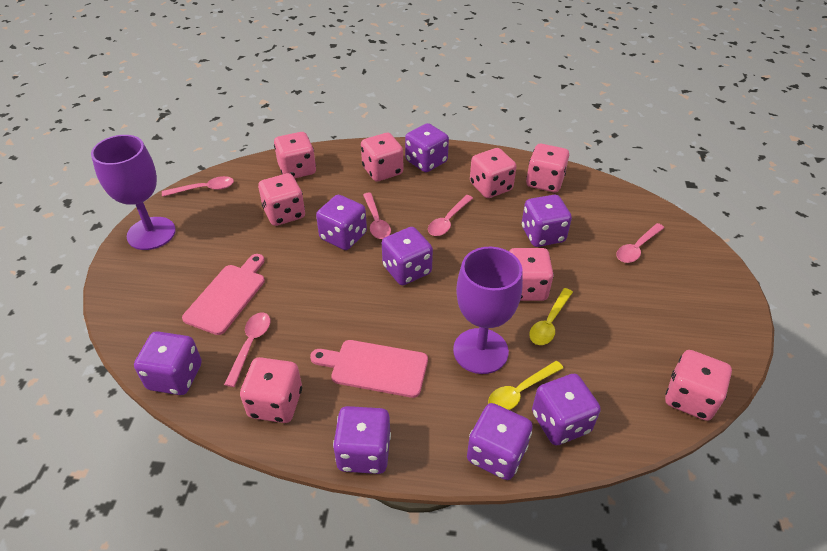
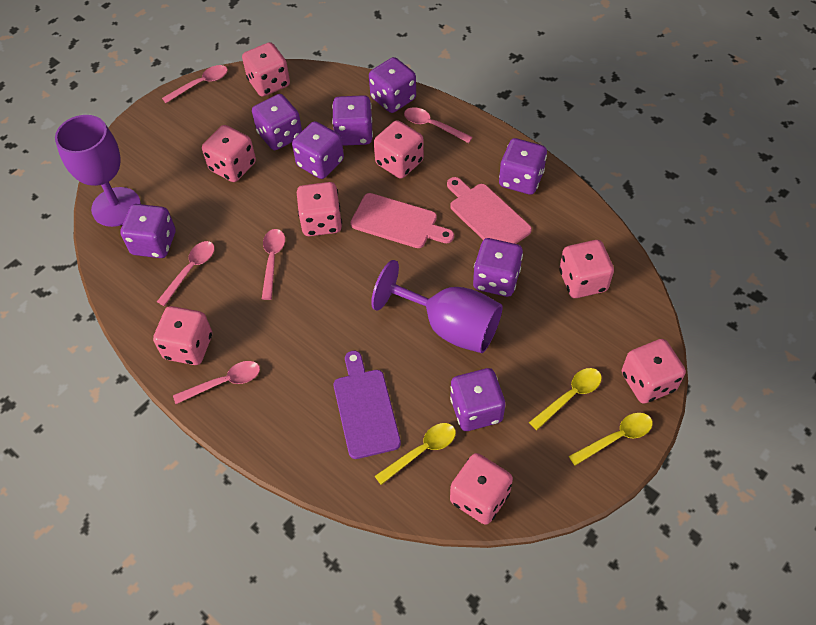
purple cutting board: 0 -> 1
yellow spoon: 2 -> 3

